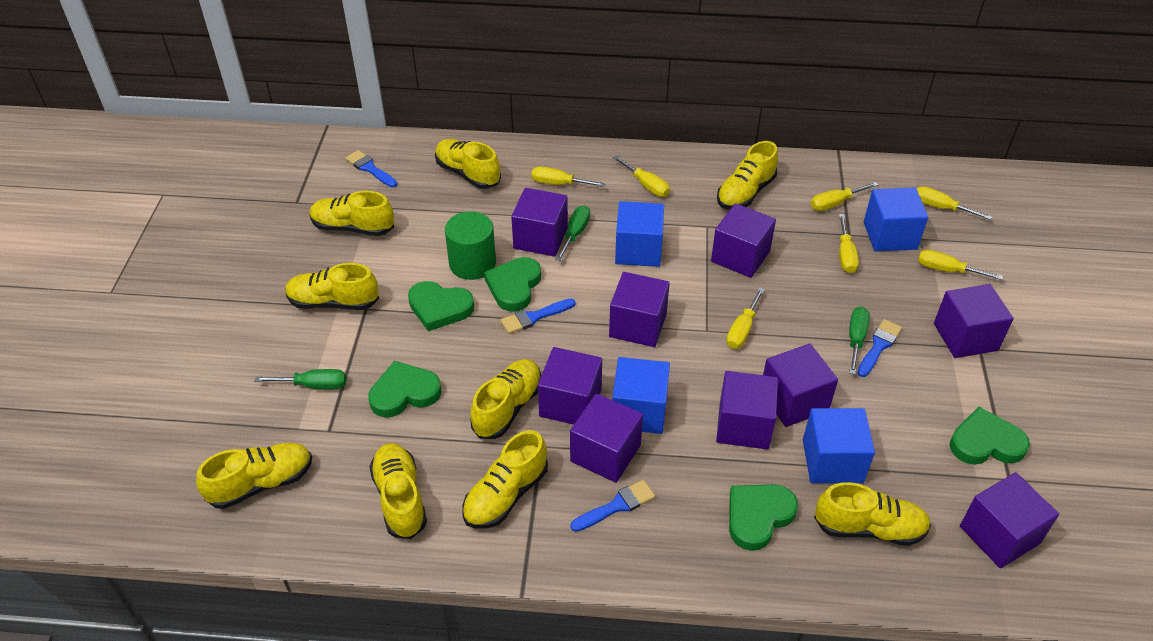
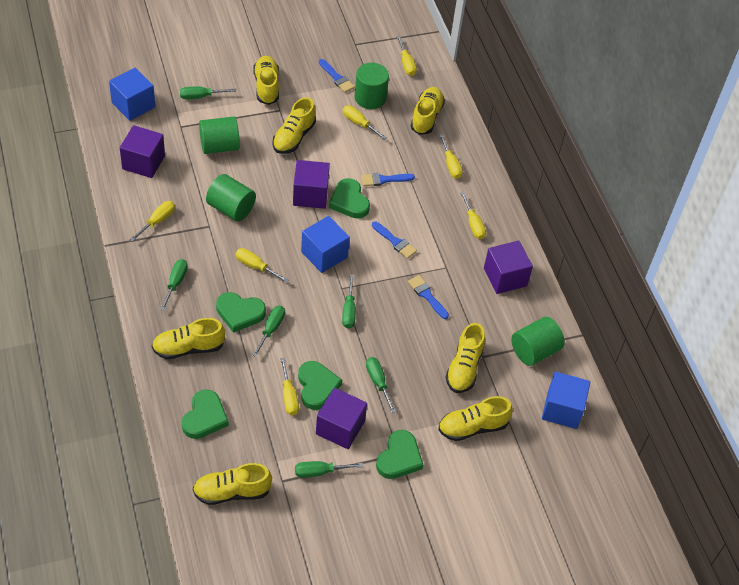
blue cube: 4 -> 3
green cylinder: 1 -> 4
green screwdriver: 3 -> 6
purple cube: 9 -> 4
yellow shoe: 9 -> 7

